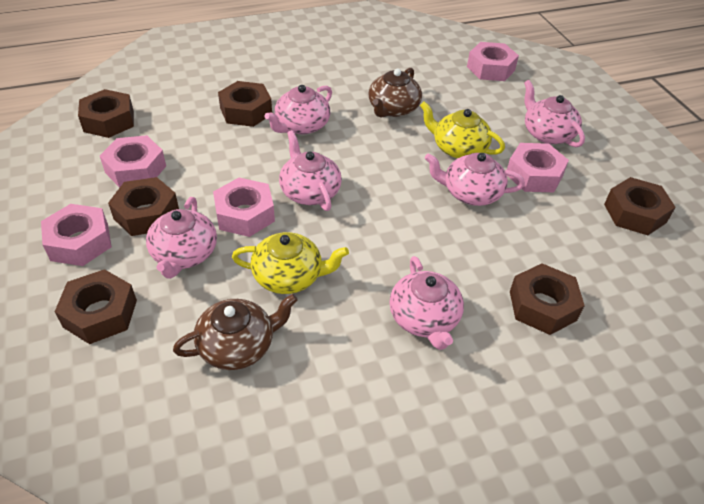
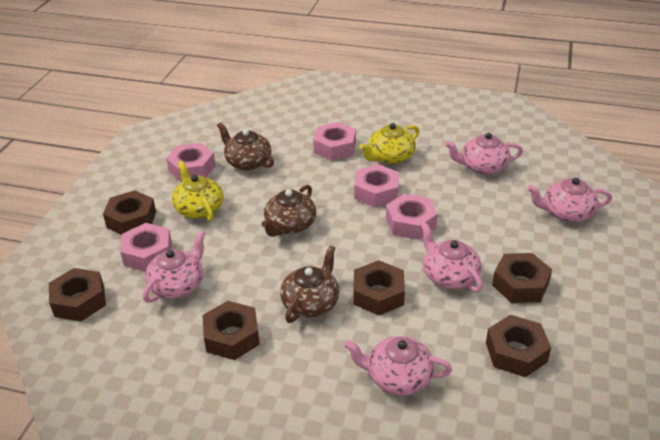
brown teapot: 2 -> 3
pink teapot: 6 -> 5

